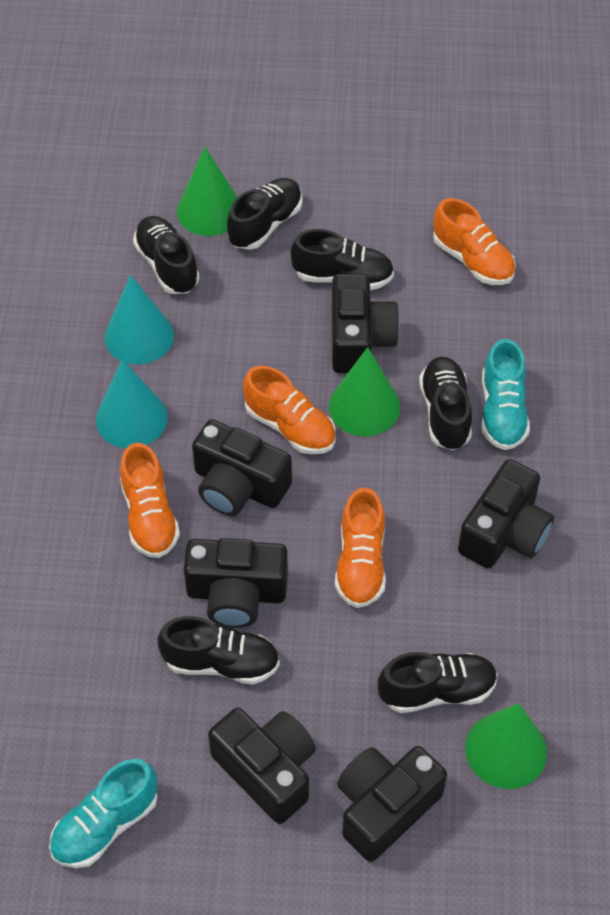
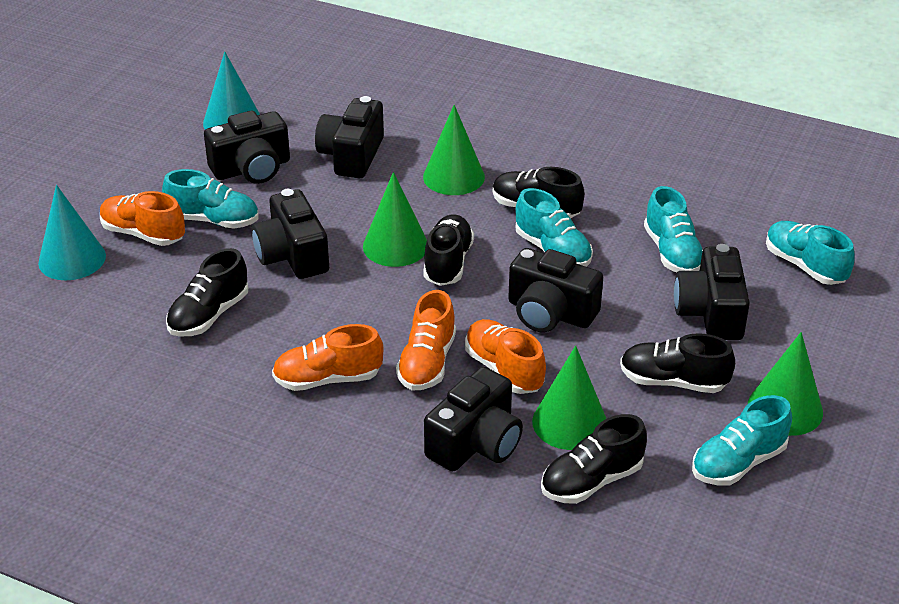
black shoe: 6 -> 5
green cone: 3 -> 4
turquoise shoe: 2 -> 5

